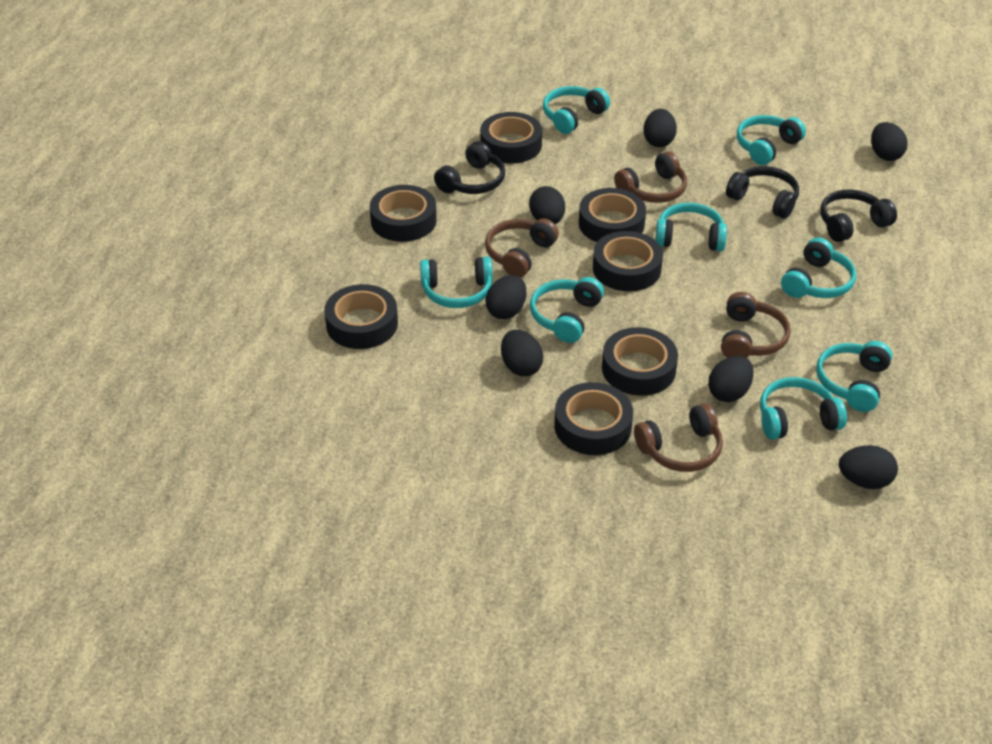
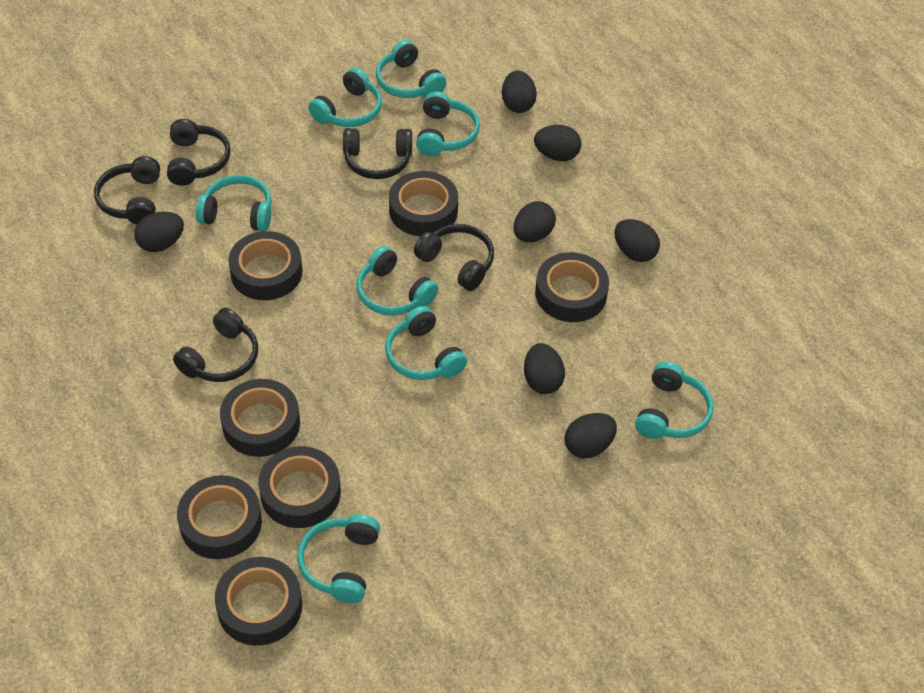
black headphones: 3 -> 5
brown headphones: 4 -> 0

